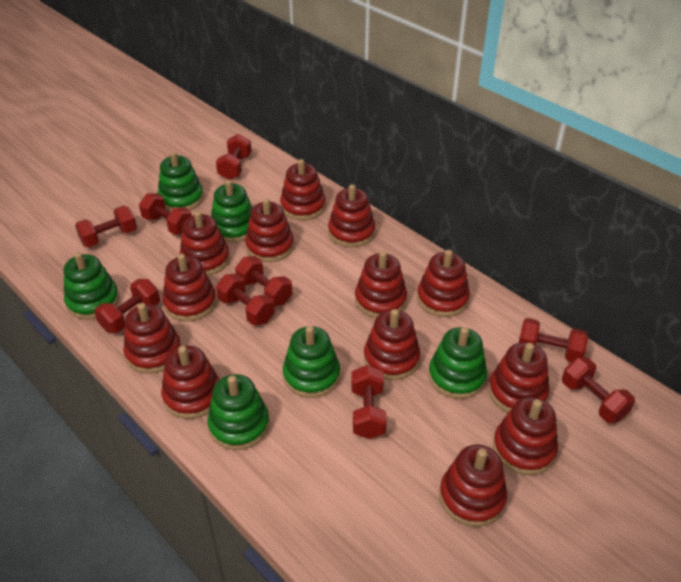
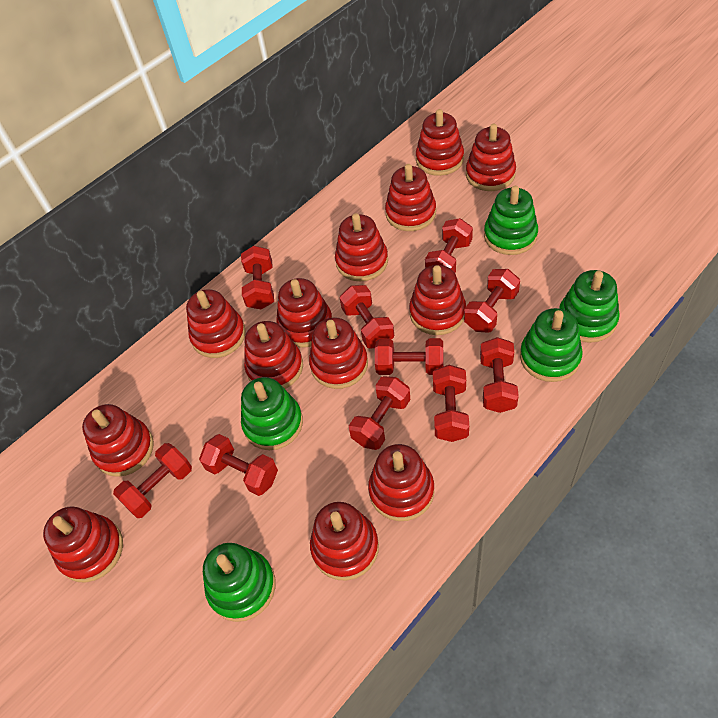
green stacking toy: 6 -> 5
red dumbbell: 9 -> 10

